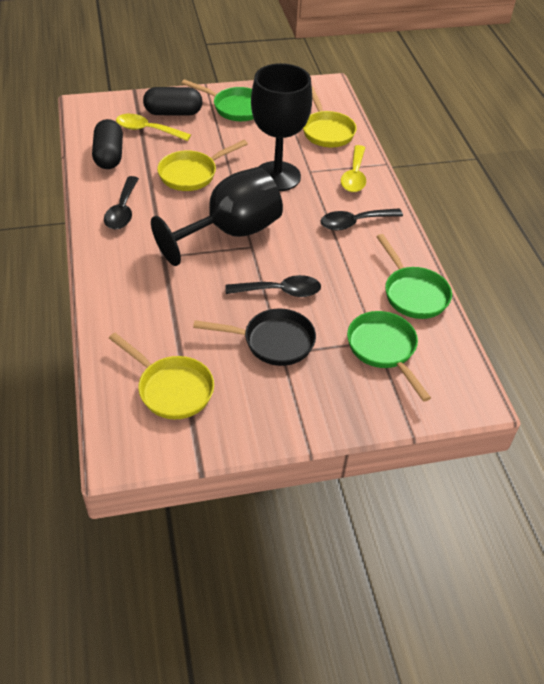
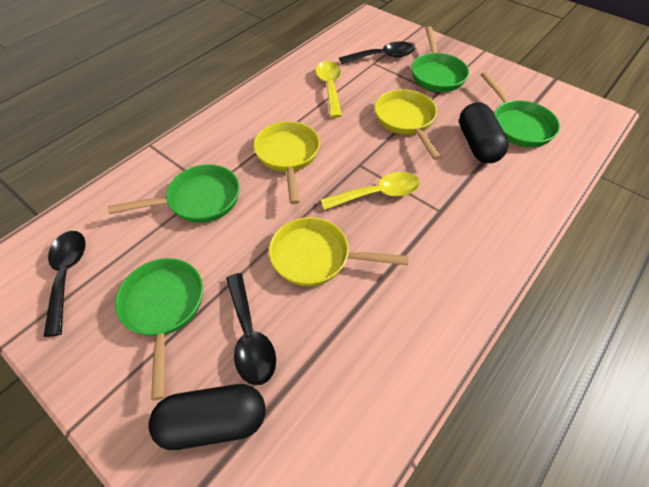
black goblet: 2 -> 0
black pan: 1 -> 0
green pan: 3 -> 4

